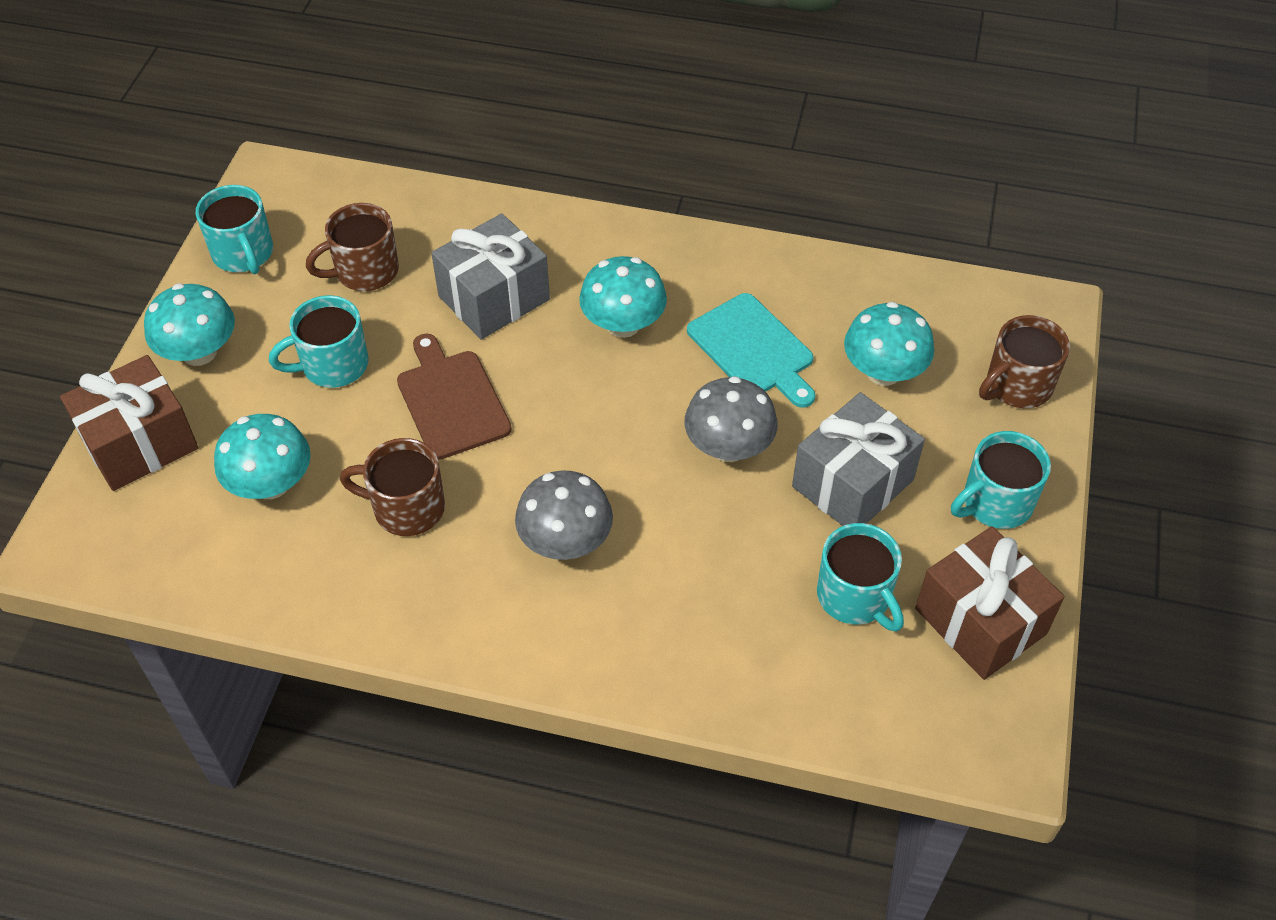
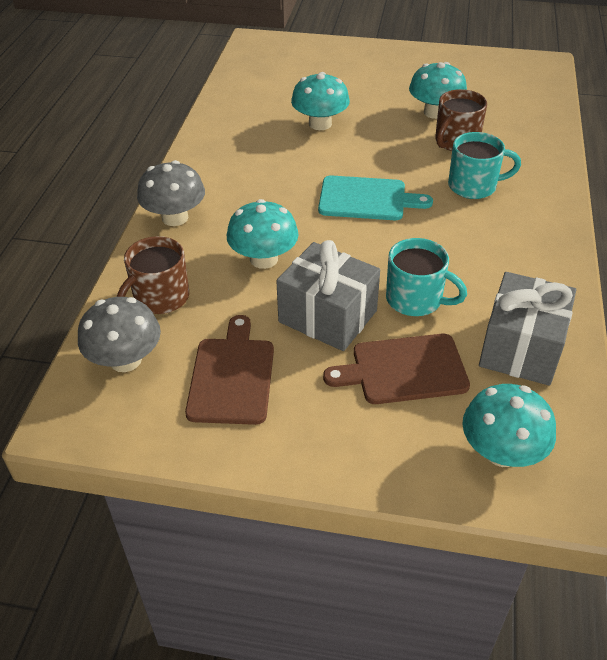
brown cutting board: 1 -> 2
brown gift: 2 -> 0
brown mug: 3 -> 2
turquoise mug: 4 -> 2

